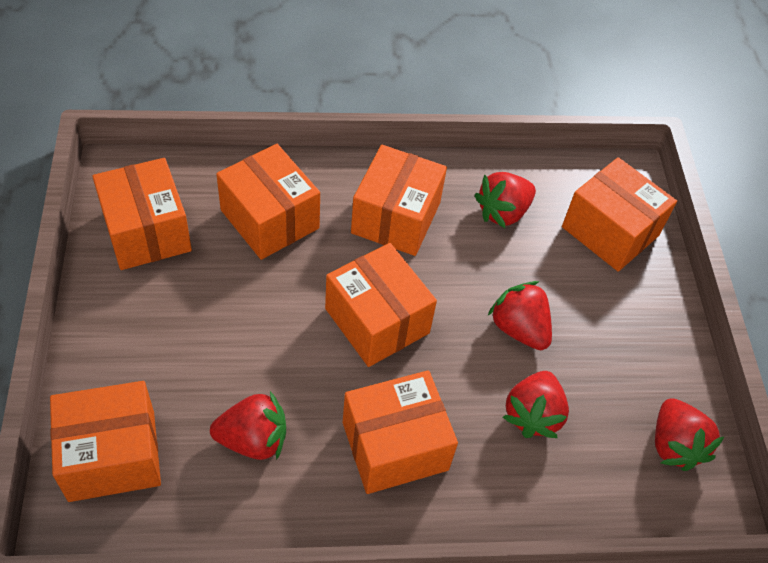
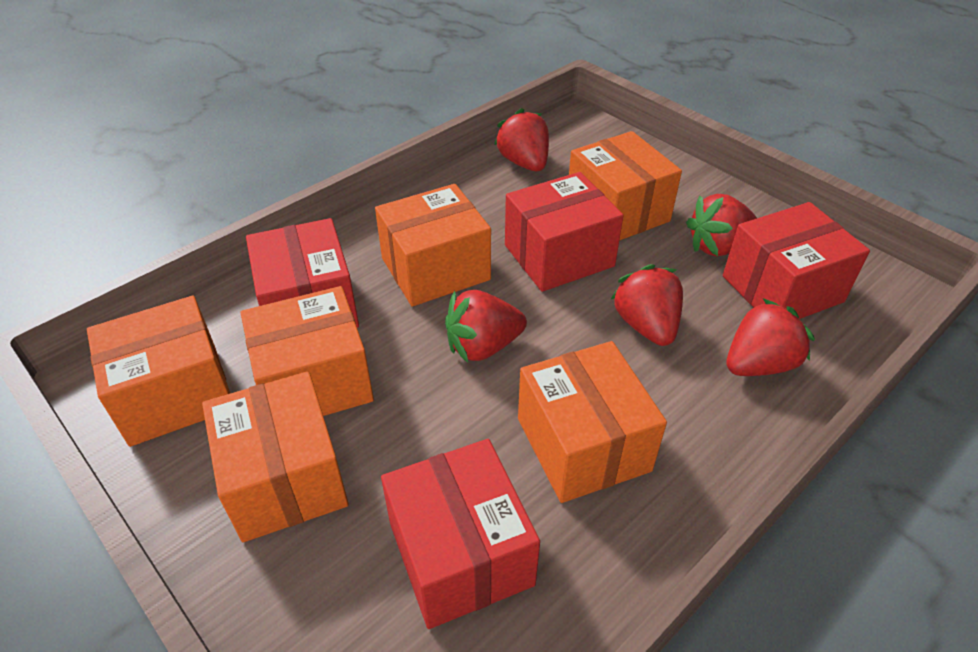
orange box: 7 -> 6
red box: 0 -> 4

